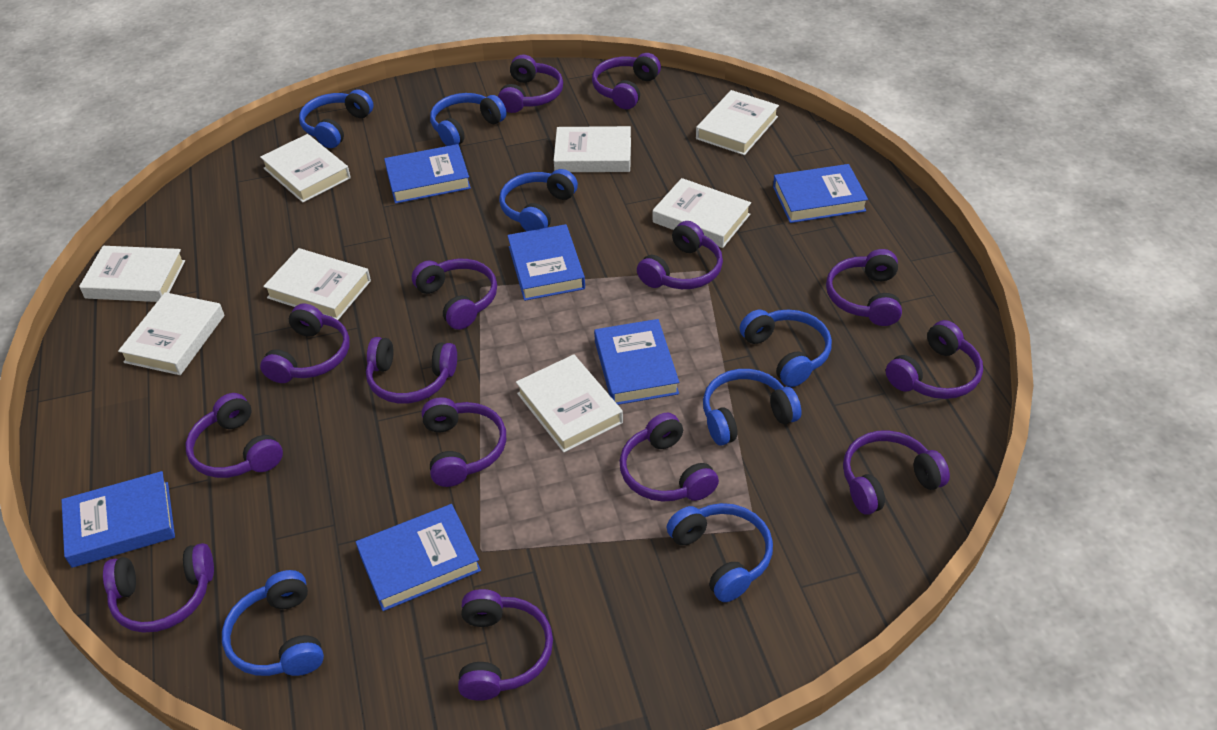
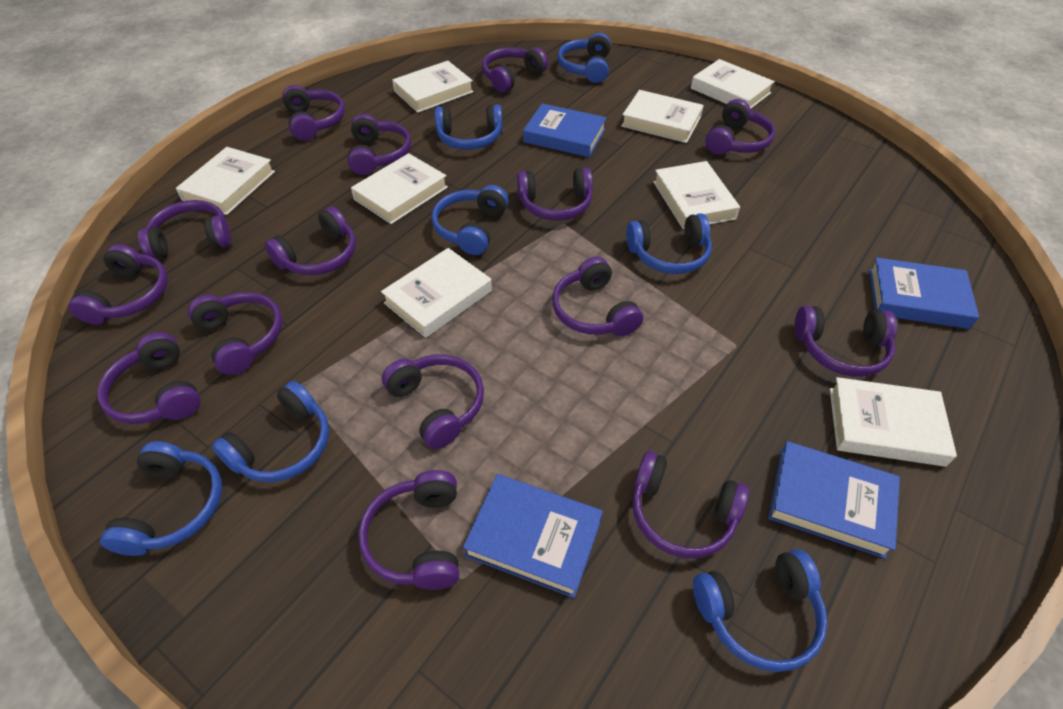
blue book: 6 -> 4
purple headphones: 14 -> 15

